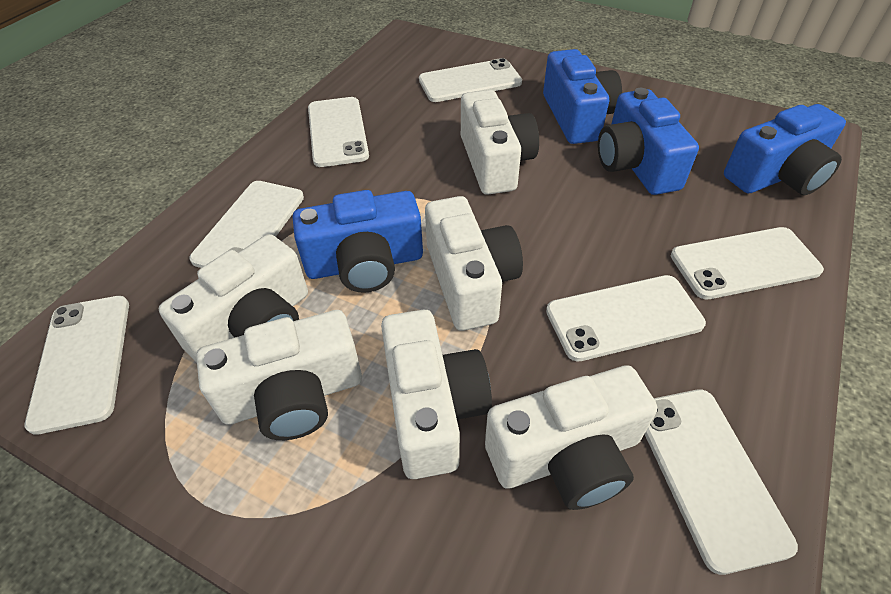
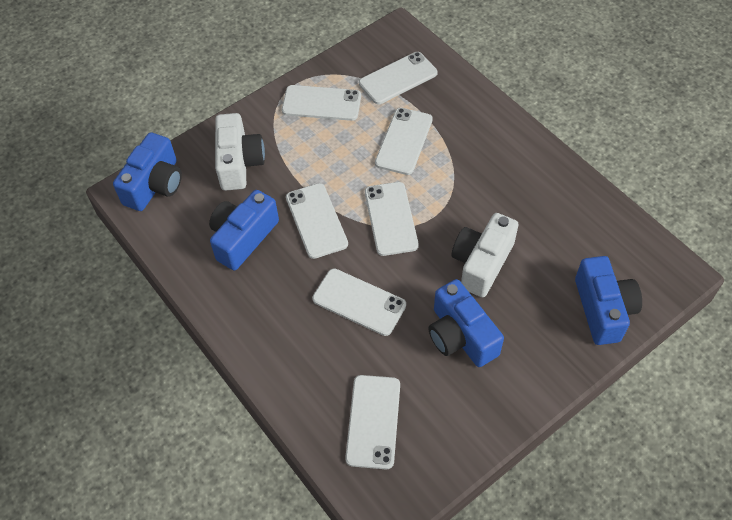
white camera: 6 -> 2

